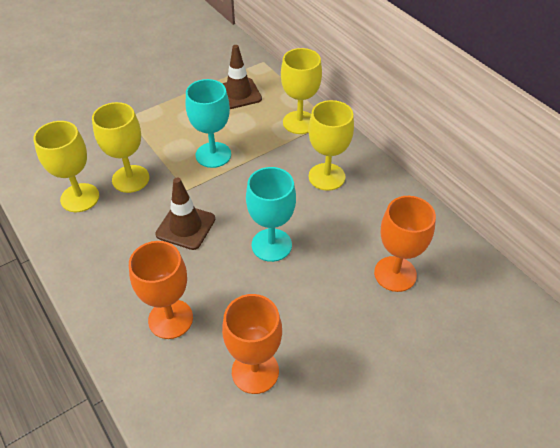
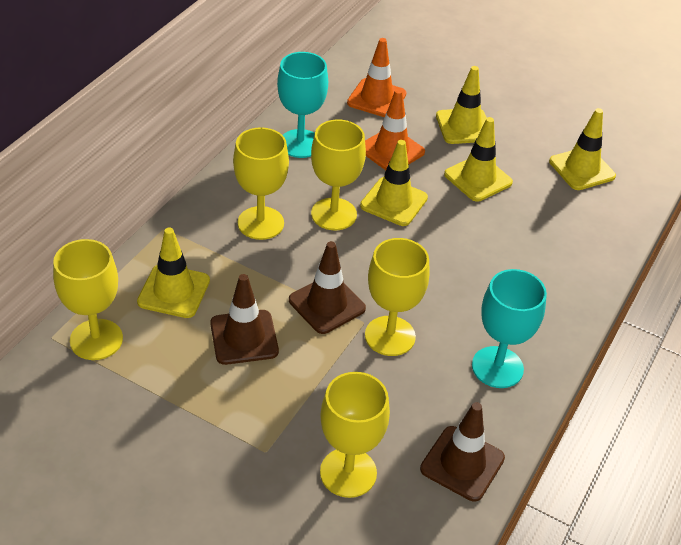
brown traffic cone: 2 -> 3
orange goblet: 3 -> 0
orange traffic cone: 0 -> 2
yellow goblet: 4 -> 5
yellow traffic cone: 0 -> 5

